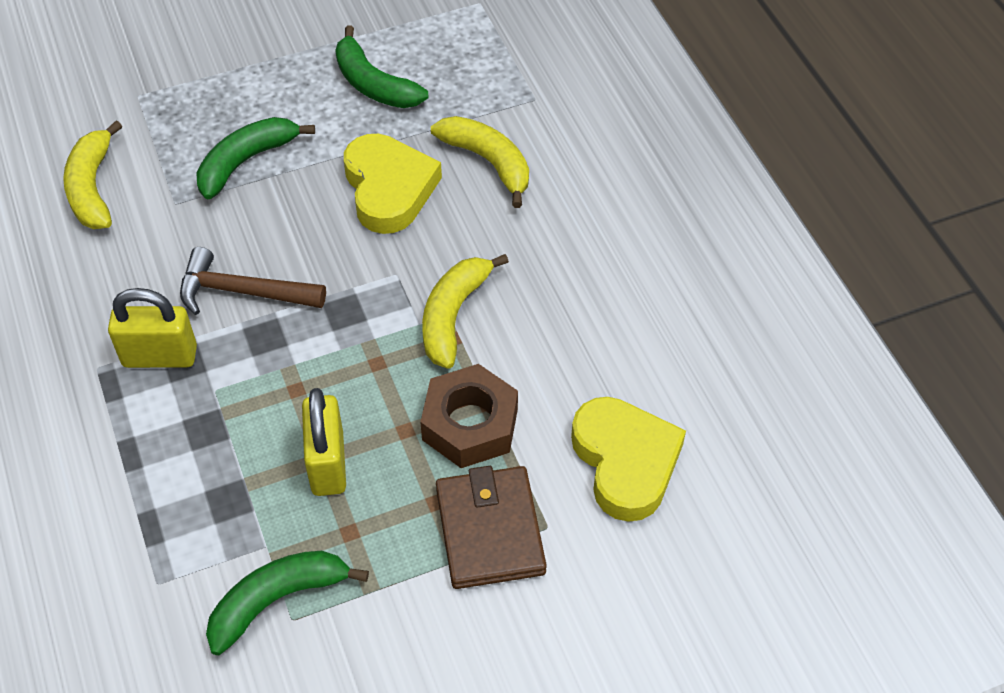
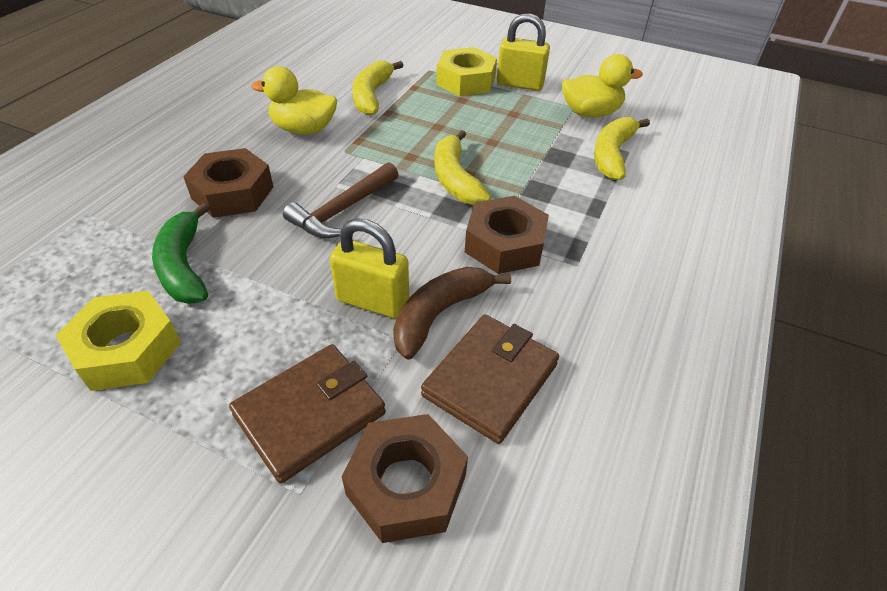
brown banana: 0 -> 1
brown nut: 1 -> 3
brown wallet: 1 -> 2
green banana: 3 -> 1
yellow duck: 0 -> 2
yellow heart: 2 -> 0
yellow nut: 0 -> 2

